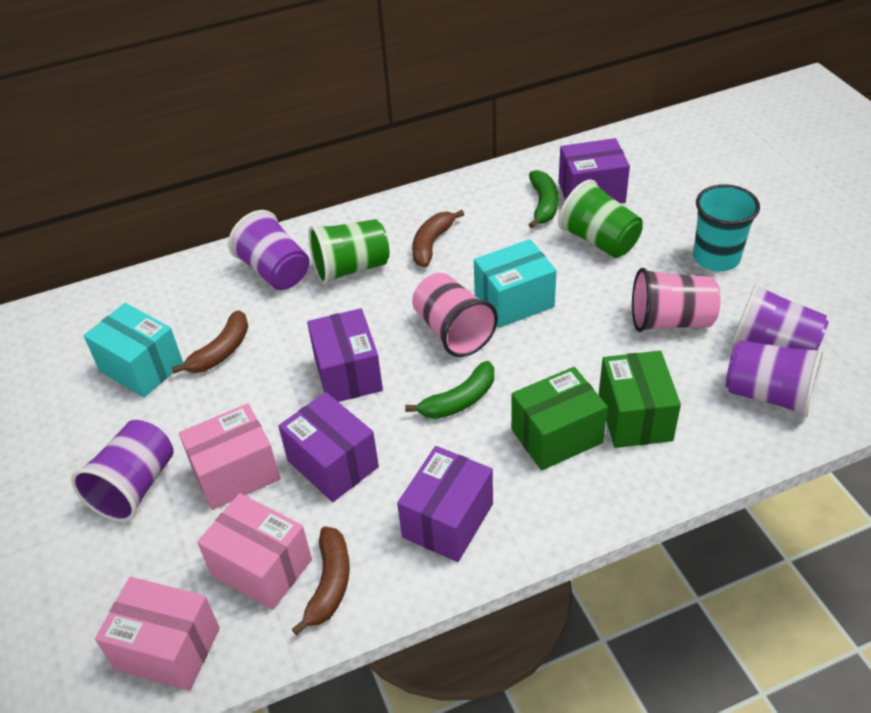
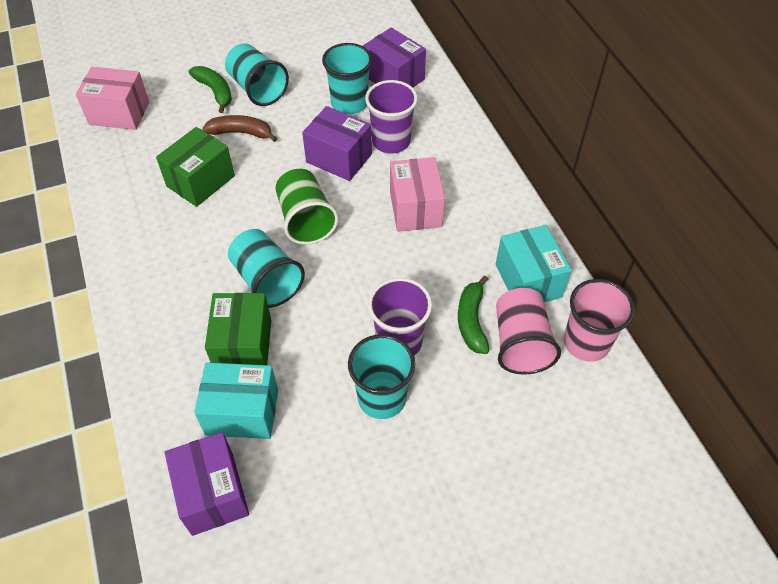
brown banana: 3 -> 1
green cup: 2 -> 1
pink box: 3 -> 2
purple box: 4 -> 3
purple cup: 4 -> 2
turquoise cup: 1 -> 4

